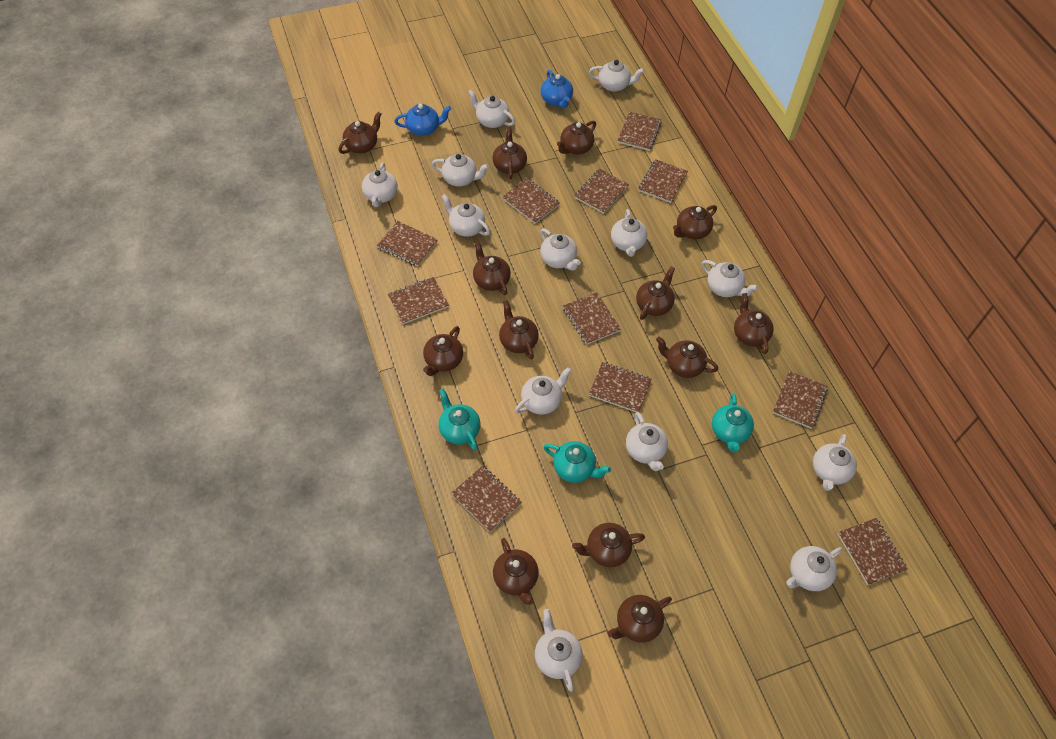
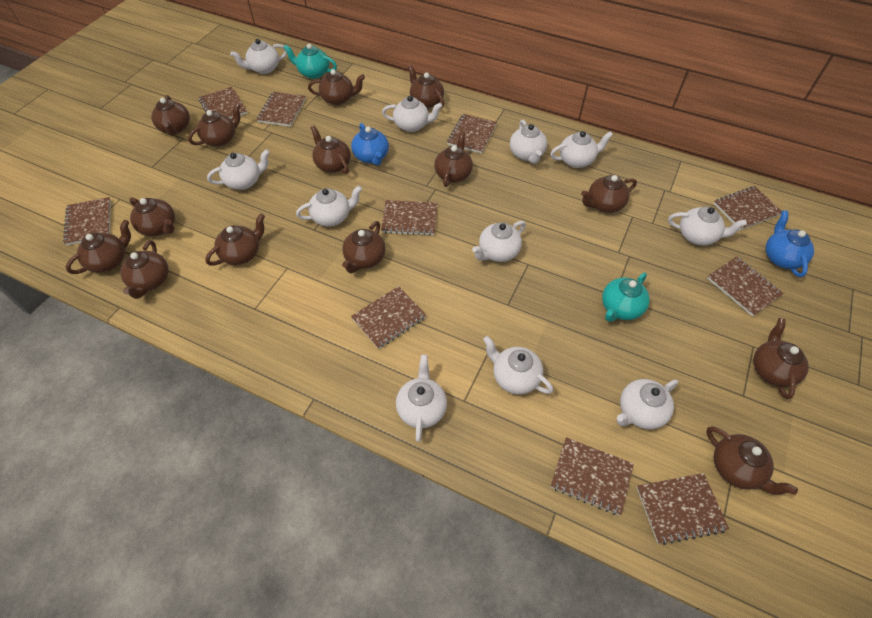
brown notebook: 11 -> 10
brown teapot: 13 -> 14
turquoise teapot: 3 -> 2
white teapot: 13 -> 11

